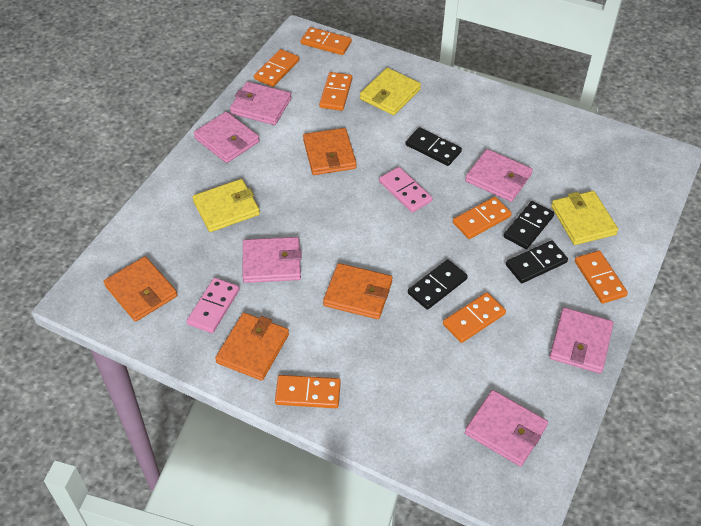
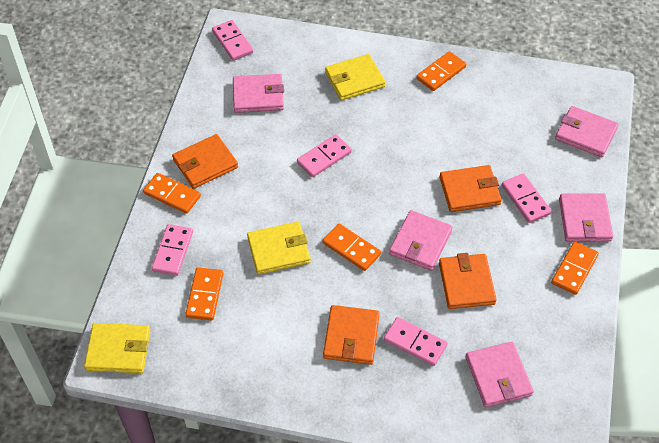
black domino: 4 -> 0
orange domino: 7 -> 5
pink domino: 2 -> 5
pink wallet: 6 -> 5

